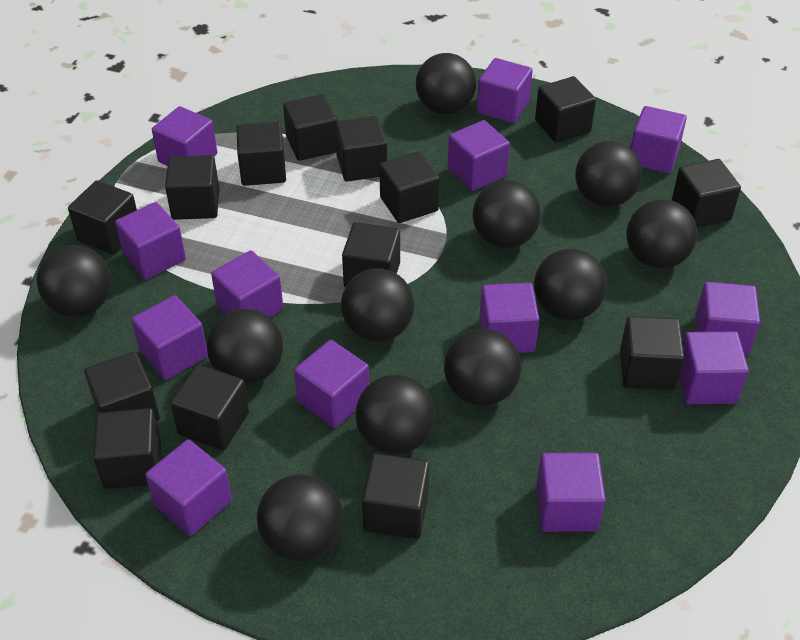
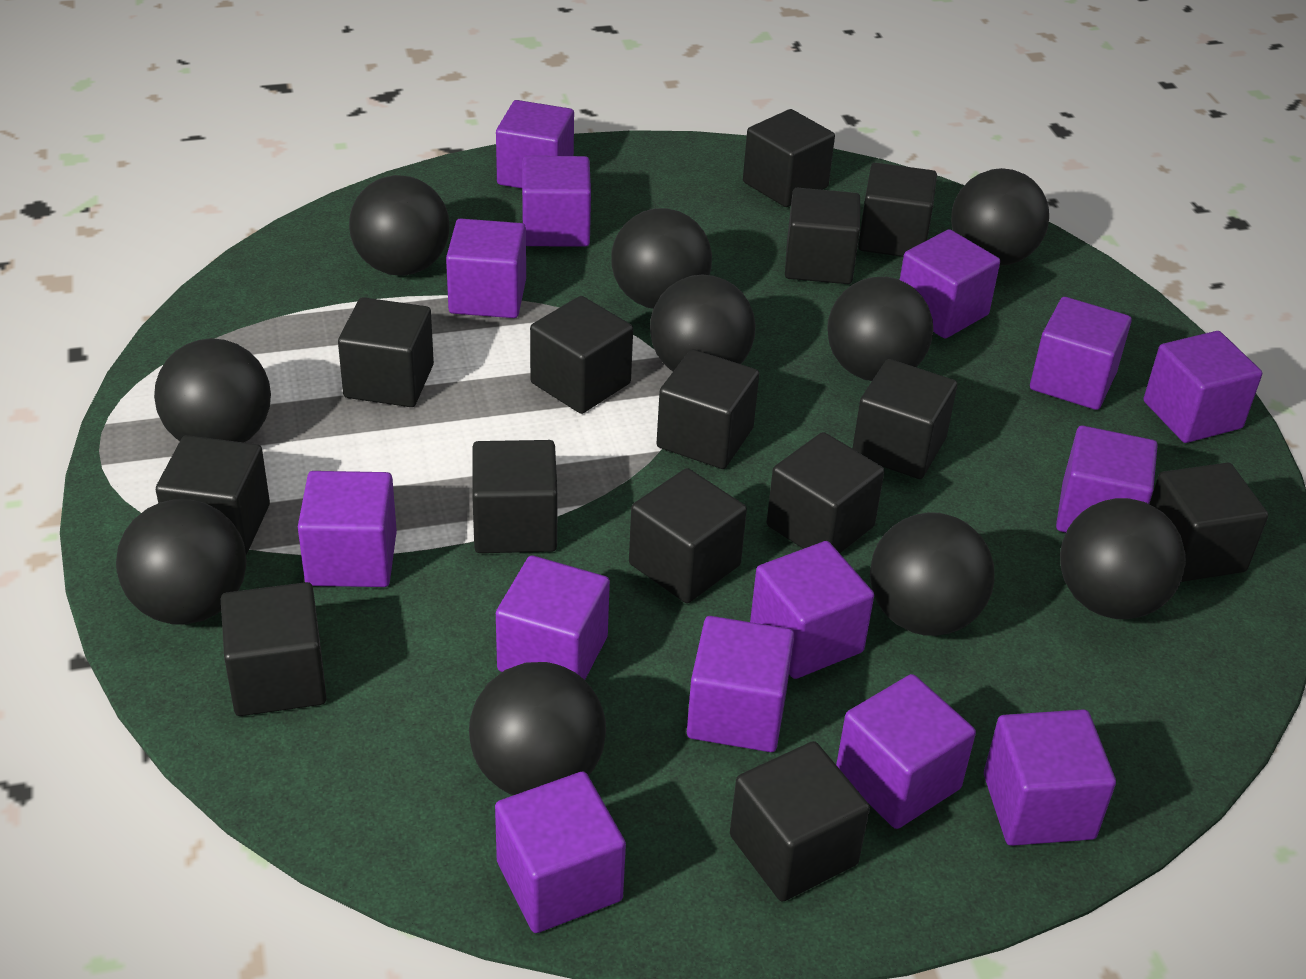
black ball: 11 -> 10
purple cube: 13 -> 14

